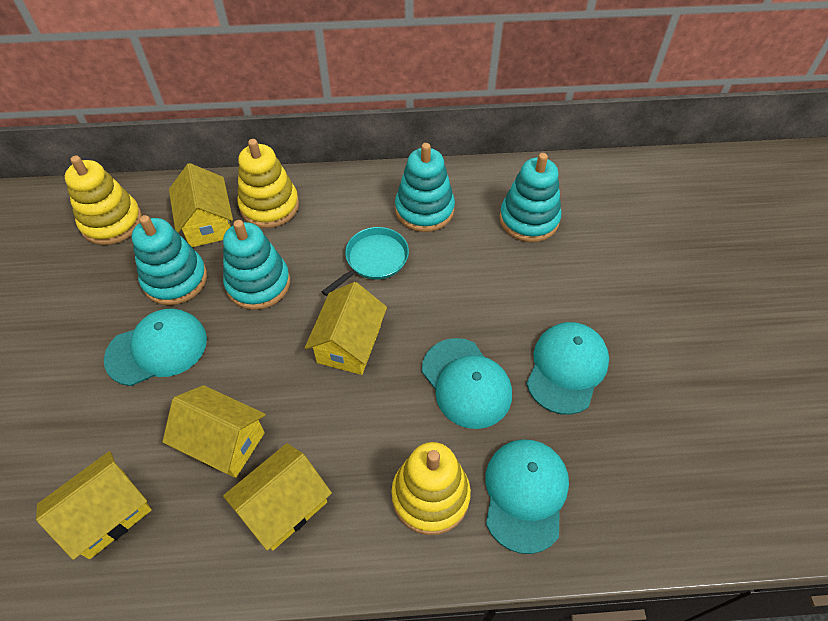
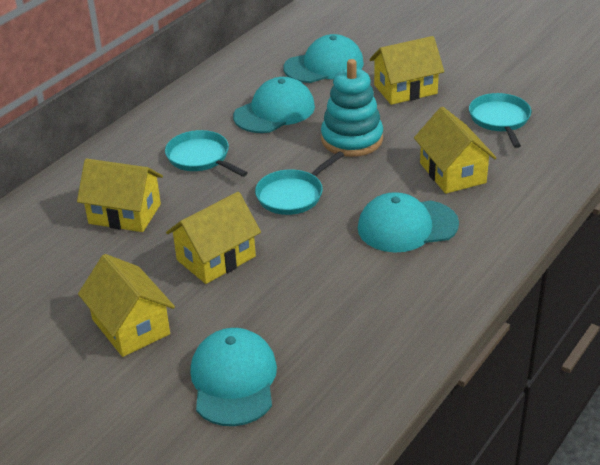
turquoise pan: 1 -> 3
turquoise stacking toy: 4 -> 1
yellow stacking toy: 3 -> 0

